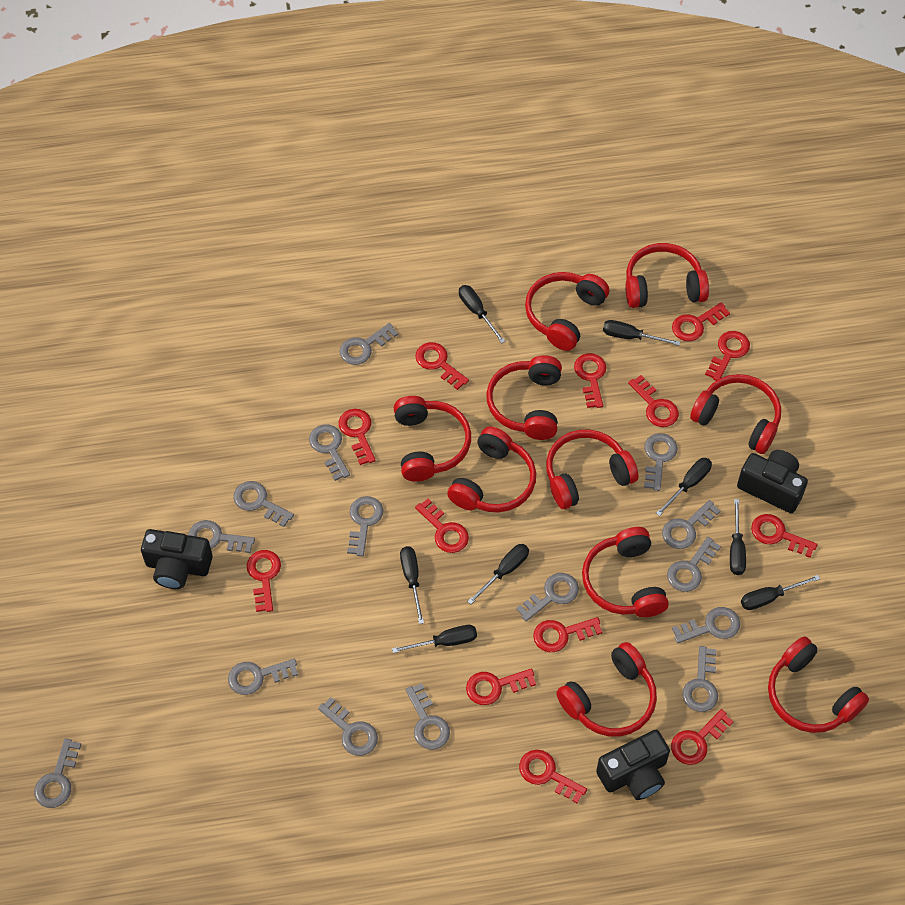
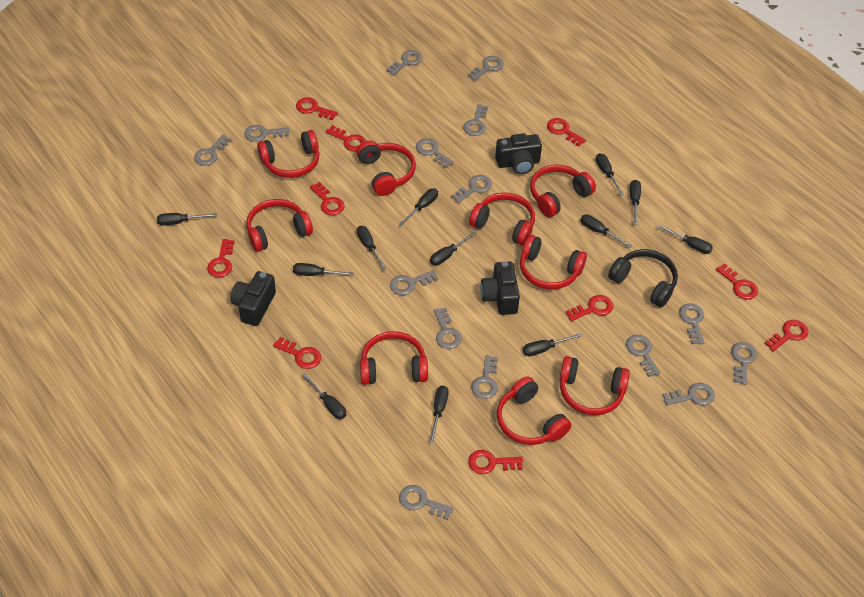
black headphones: 0 -> 1
black screwdriver: 8 -> 12
red headphones: 10 -> 9
red key: 13 -> 10

